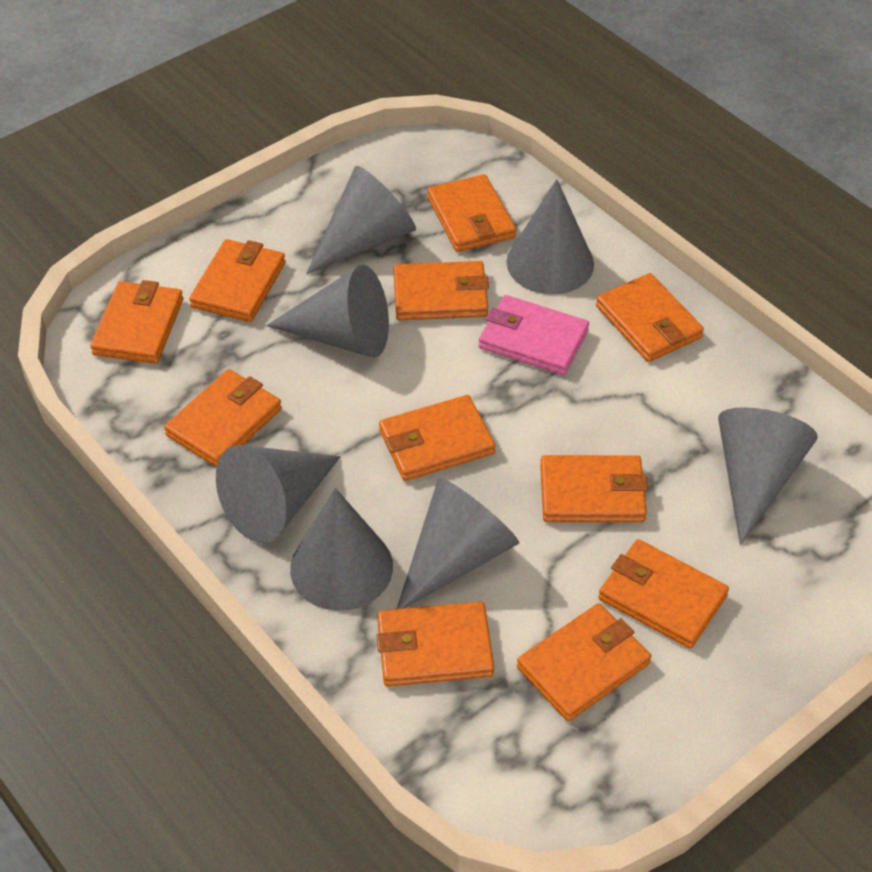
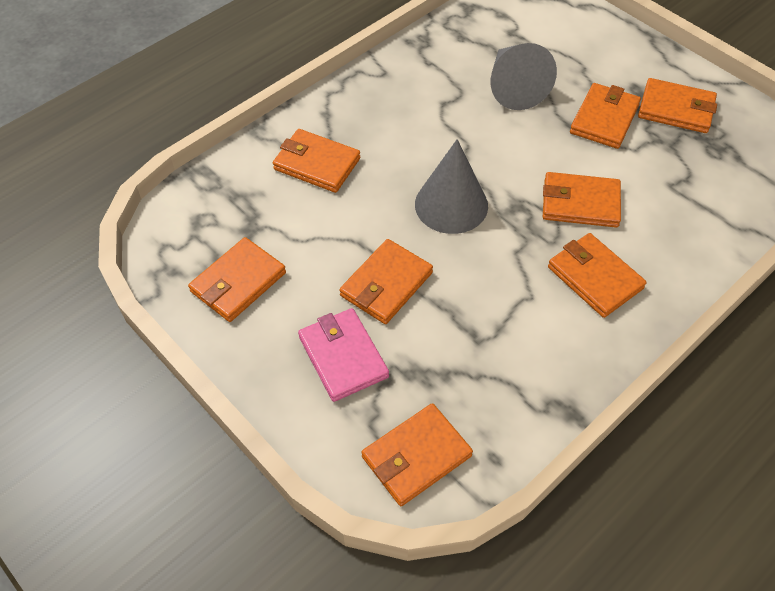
grey cone: 7 -> 2
orange wallet: 11 -> 8

